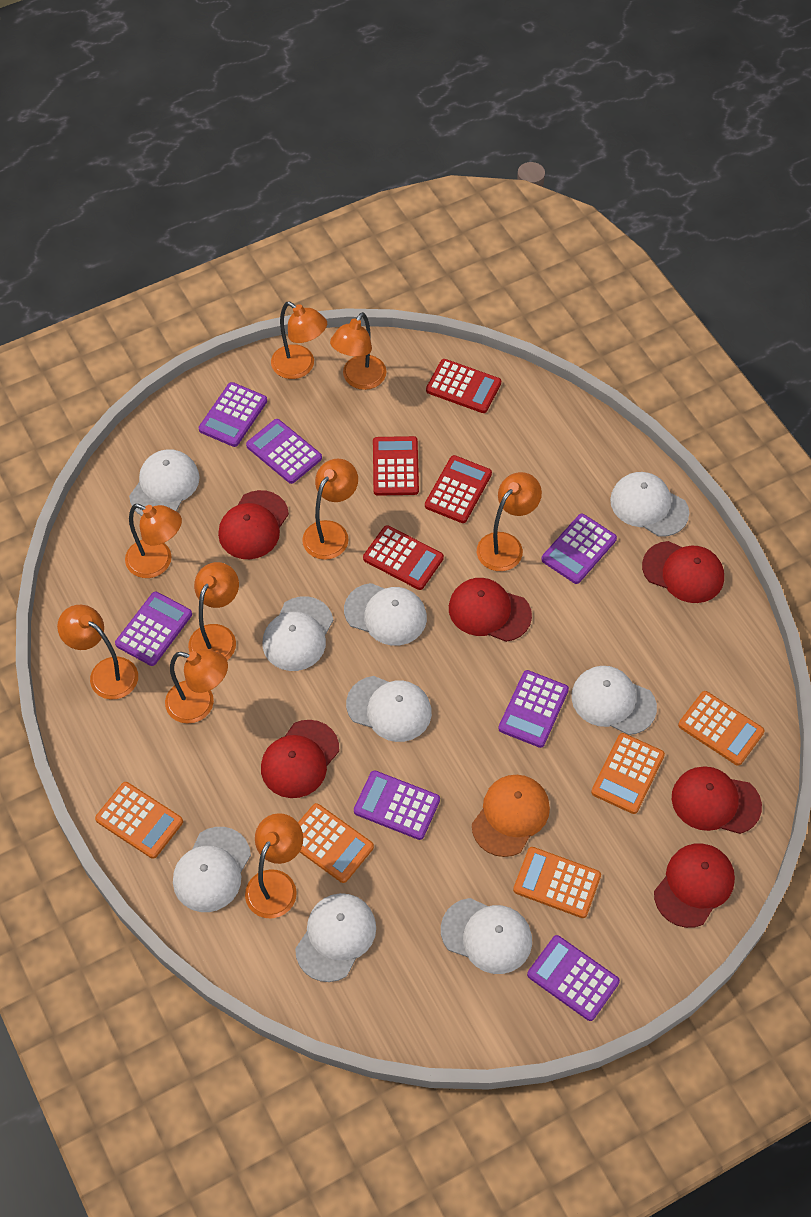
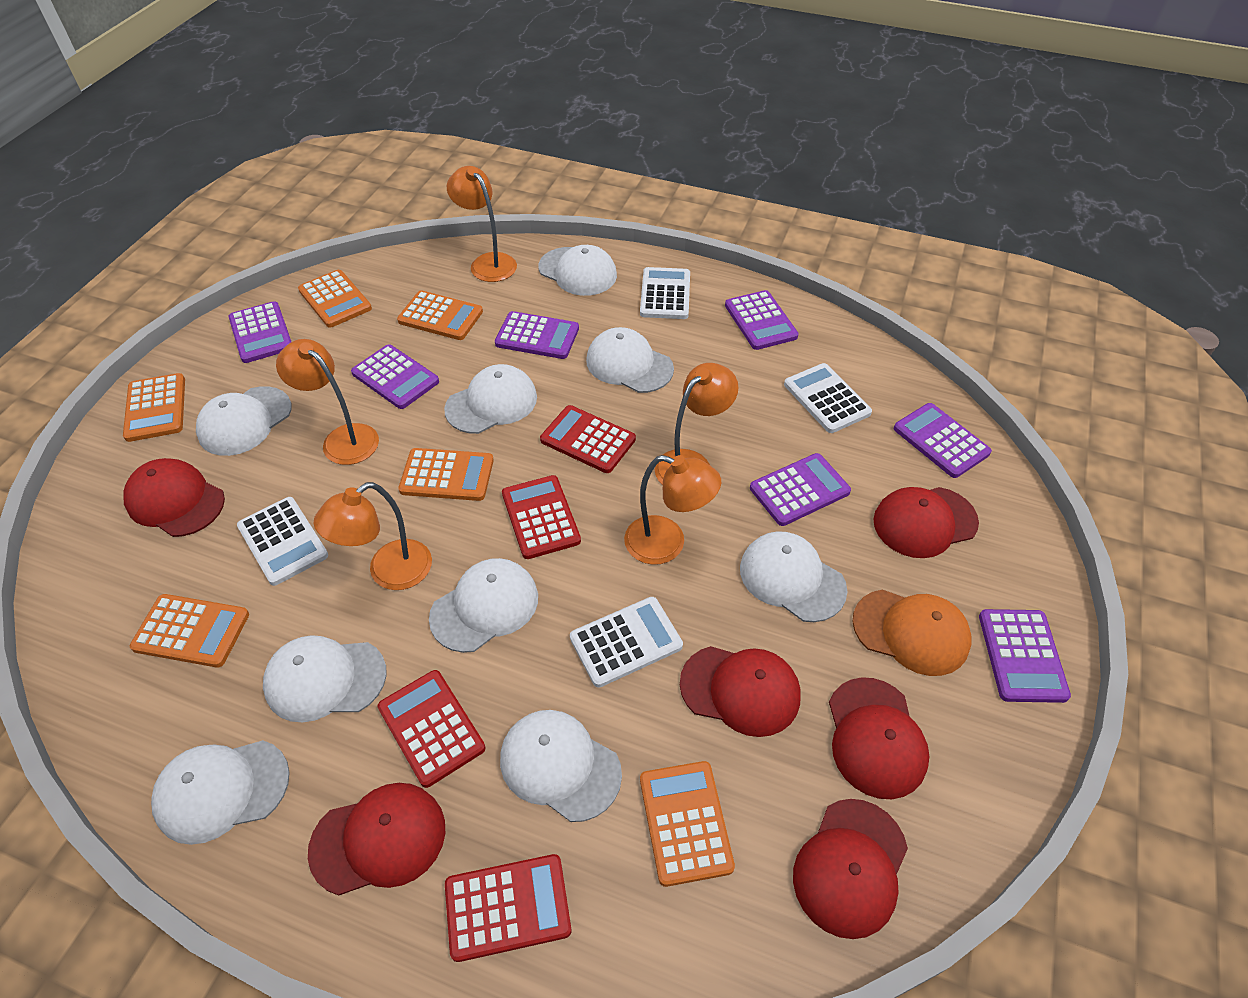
orange calculator: 5 -> 6
orange lamp: 9 -> 5
white calculator: 0 -> 4

